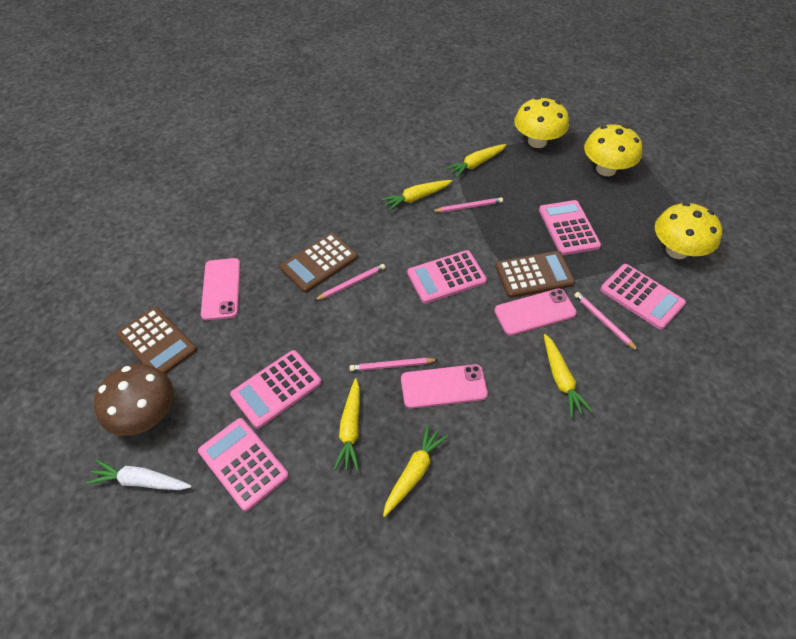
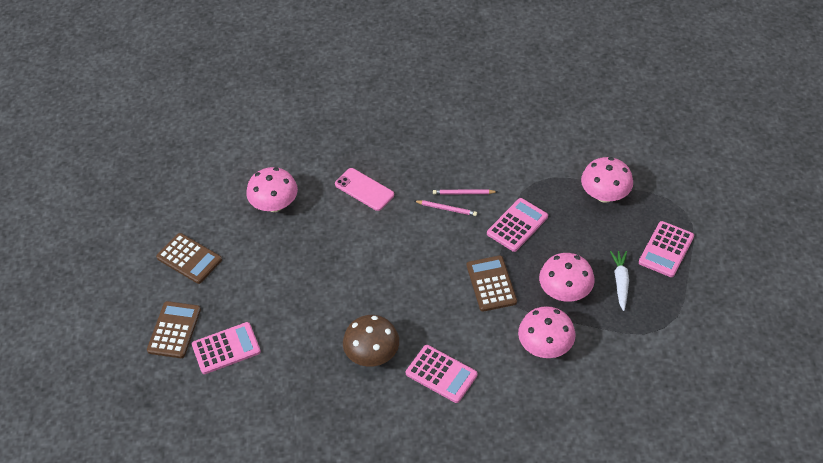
pink calculator: 5 -> 4
pink mushroom: 0 -> 4
pink pencil: 4 -> 2
pink phone: 3 -> 1
yellow carrot: 5 -> 0
yellow mushroom: 3 -> 0

